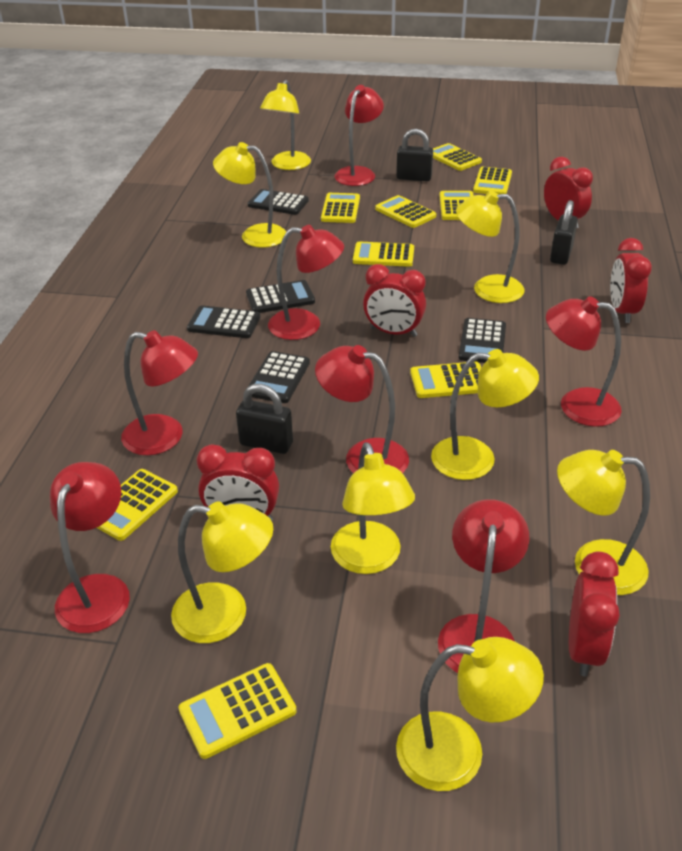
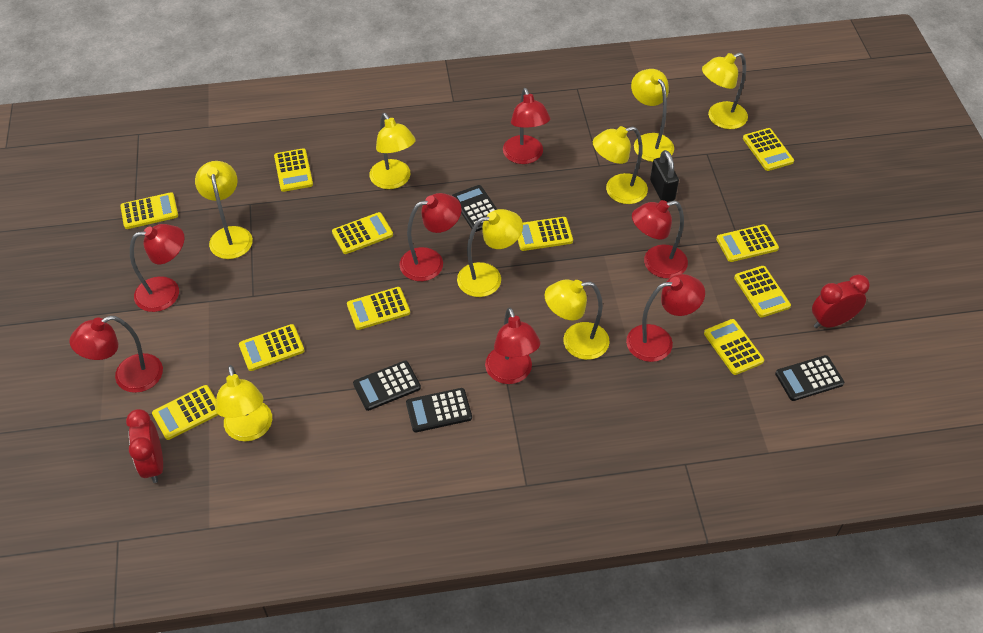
black calculator: 5 -> 4
black padlock: 3 -> 1
red clock: 5 -> 2
yellow calculator: 9 -> 11

